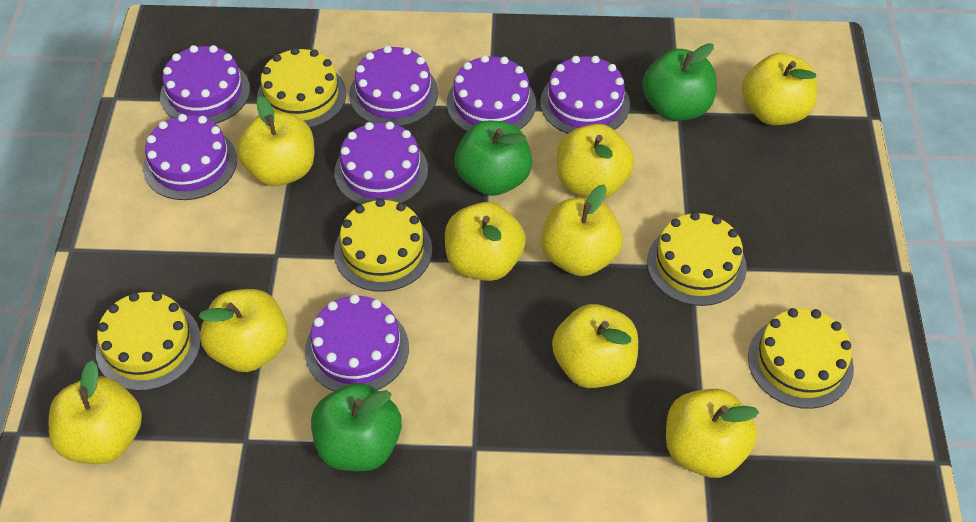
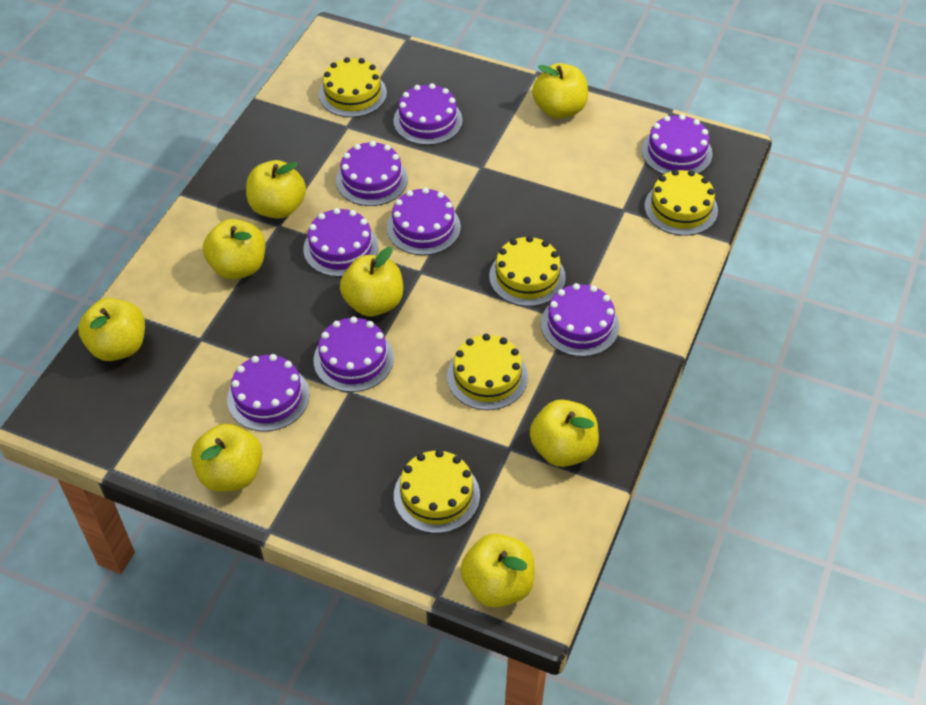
green apple: 3 -> 0
purple cake: 7 -> 8
yellow apple: 9 -> 8

